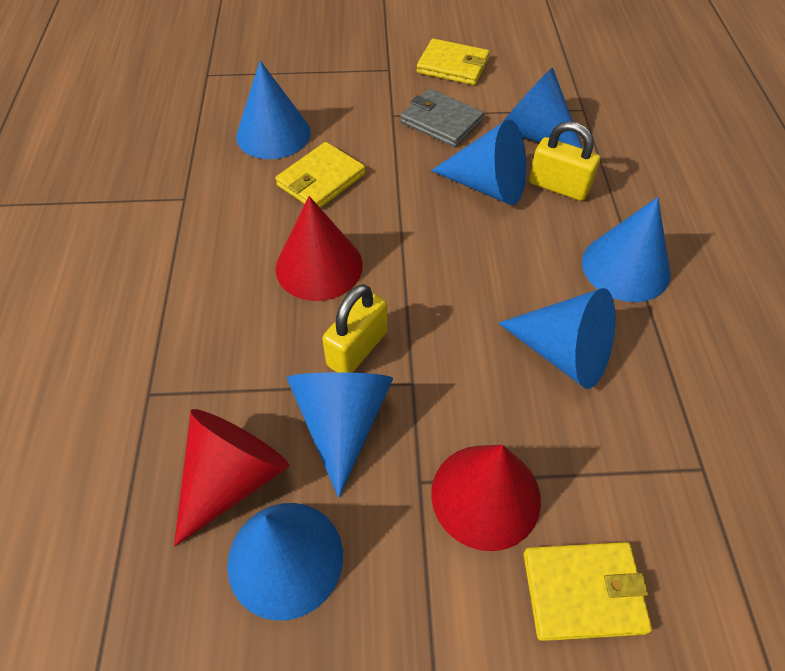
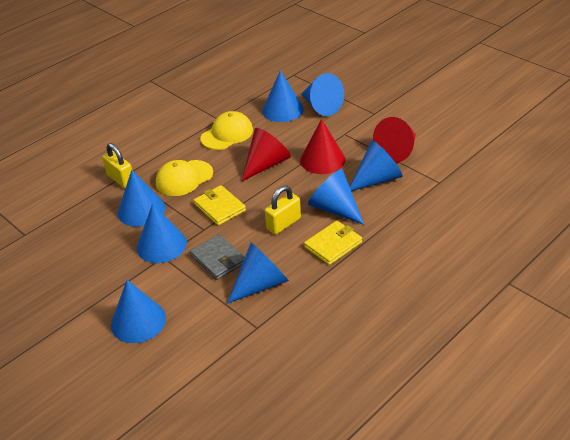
blue cone: 7 -> 8
yellow cap: 0 -> 2
yellow wallet: 3 -> 2

